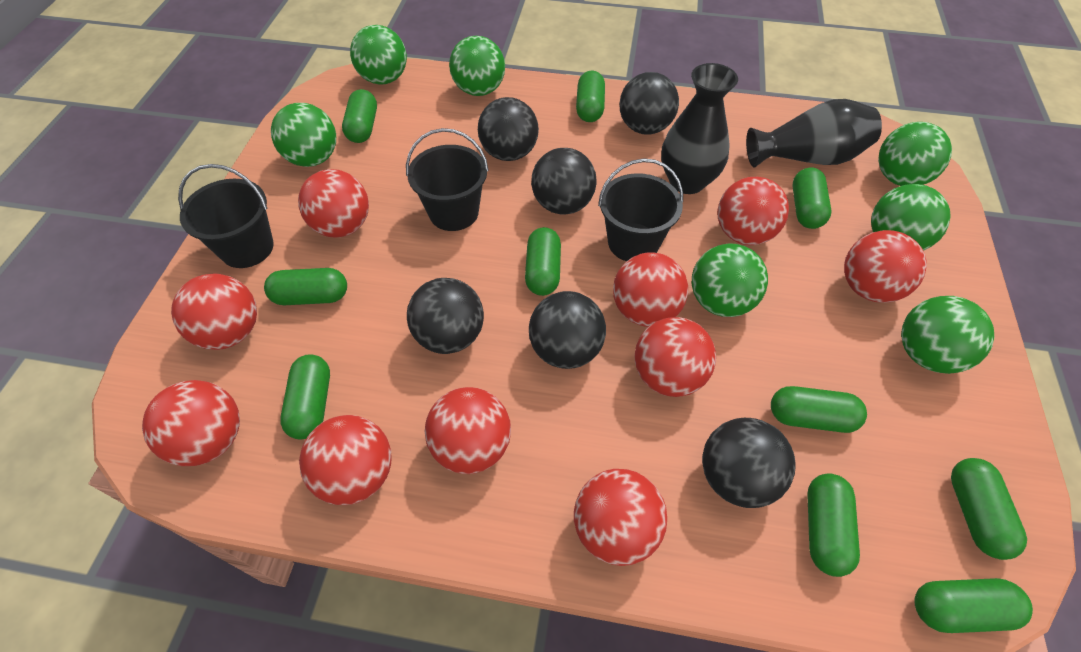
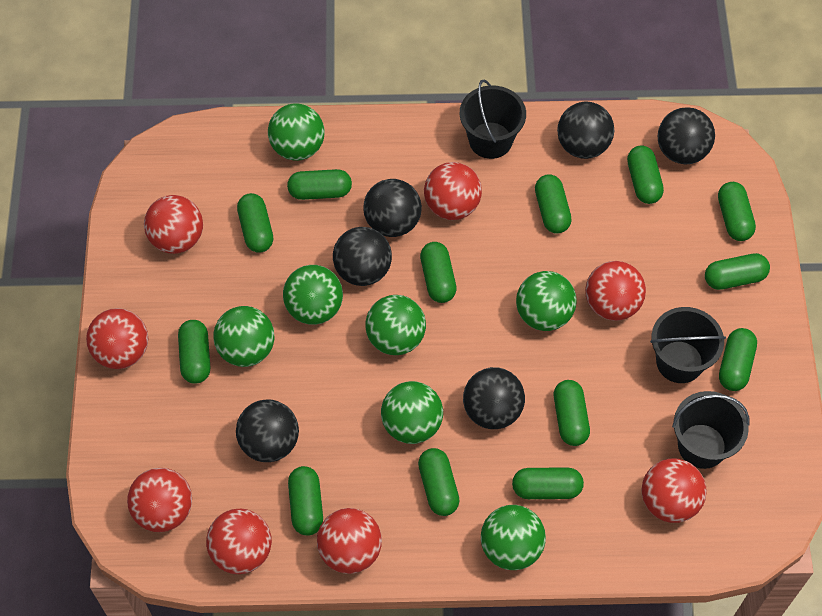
black vase: 2 -> 0
green capsule: 10 -> 13
red ball: 10 -> 8

